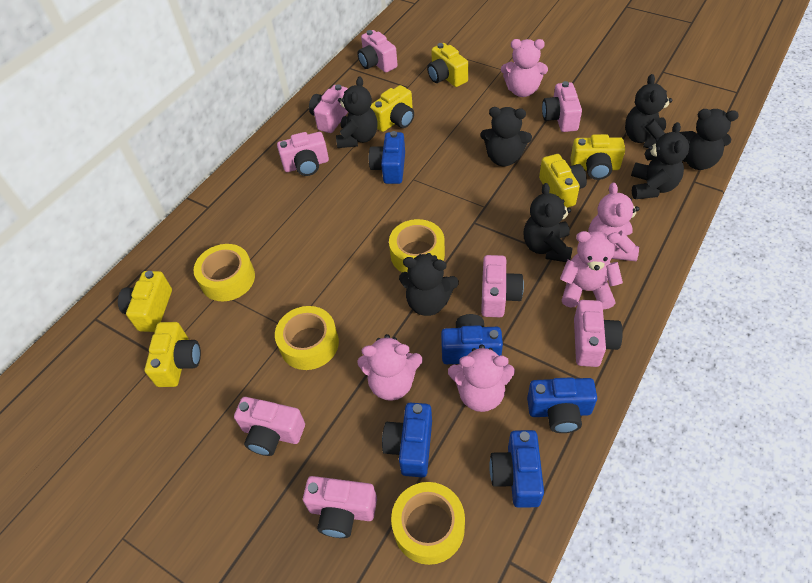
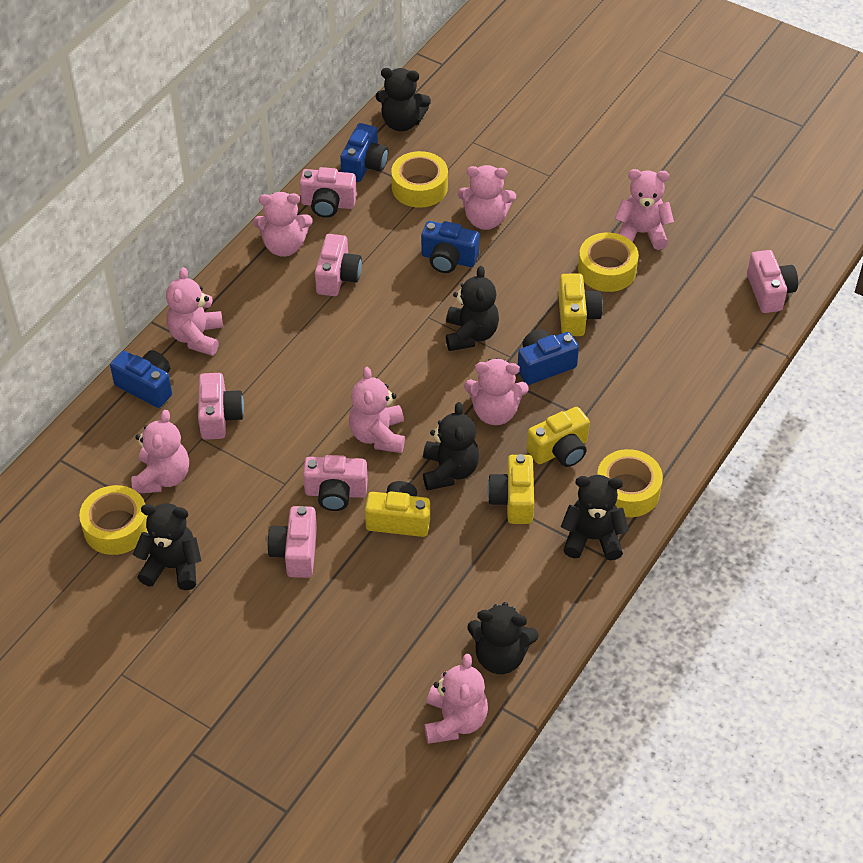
black teddy bear: 7 -> 6
blue camera: 5 -> 4
pink camera: 8 -> 6
pink teddy bear: 5 -> 8
yellow camera: 6 -> 4

